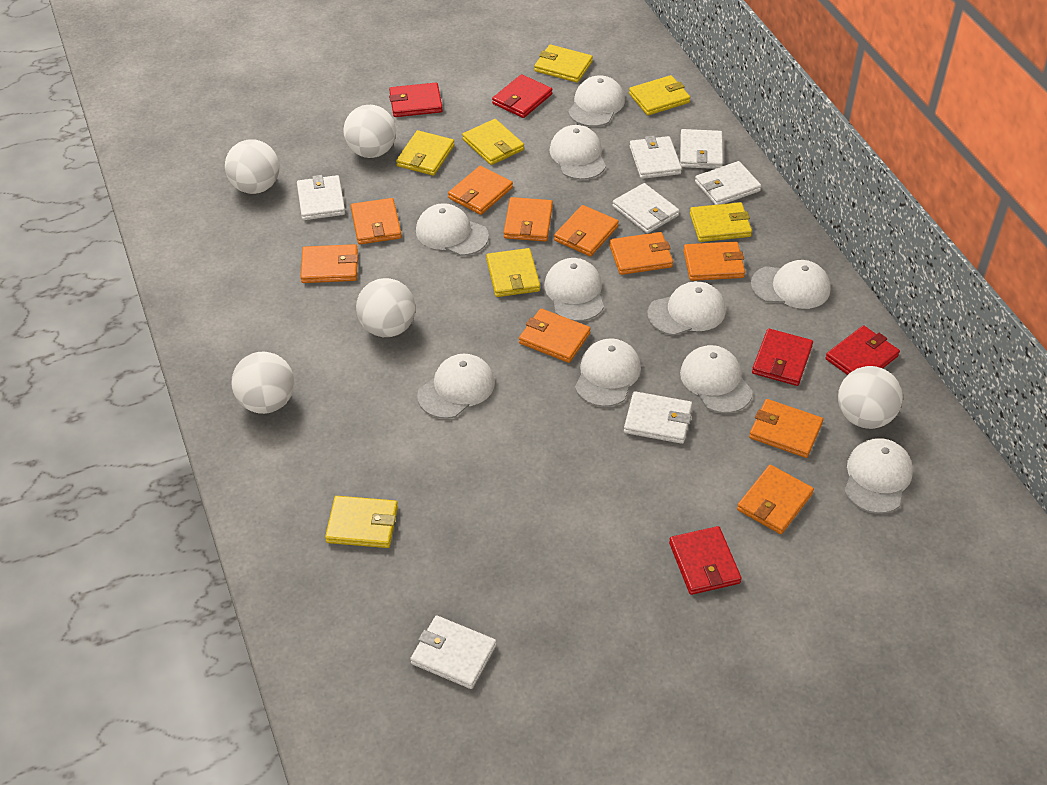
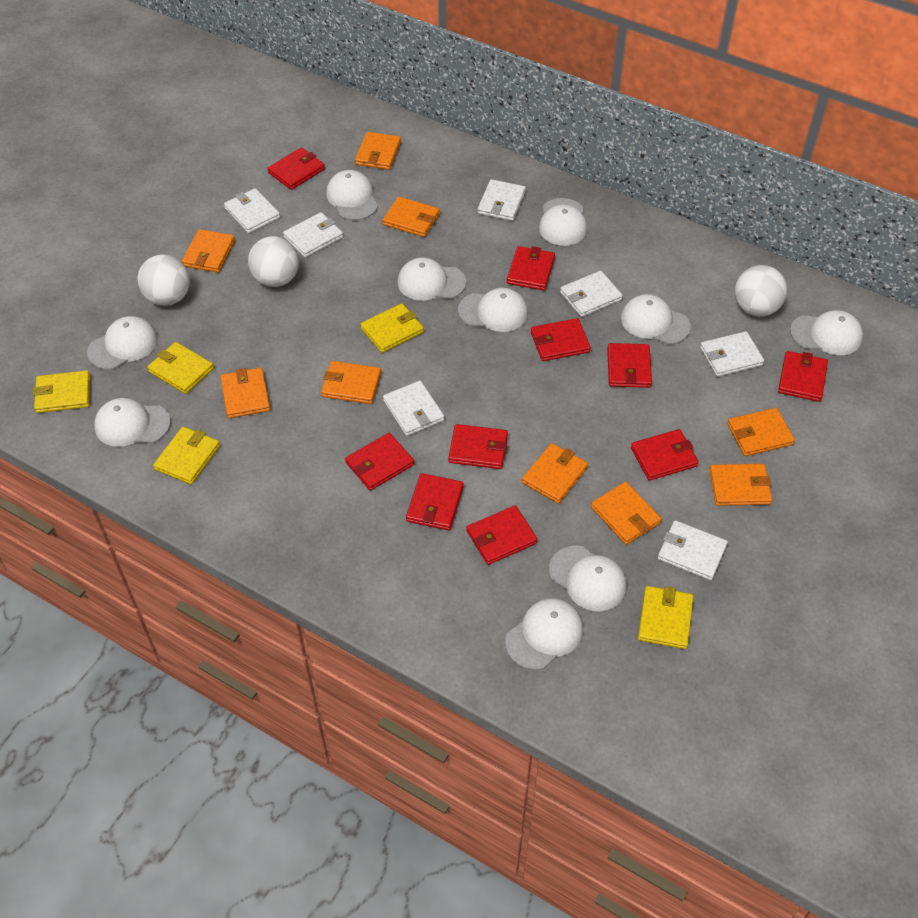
orange wallet: 10 -> 9
red wallet: 5 -> 10
white ball: 5 -> 3
yellow wallet: 7 -> 5

